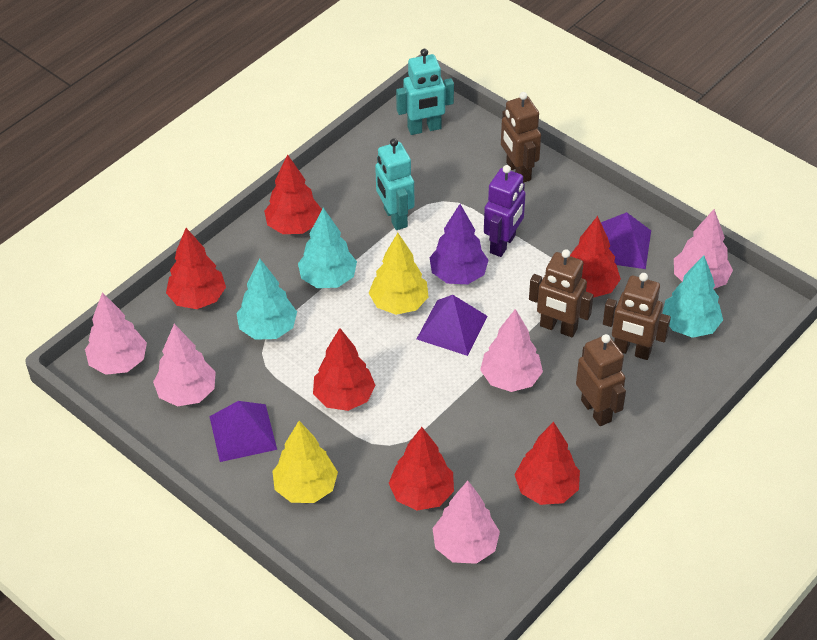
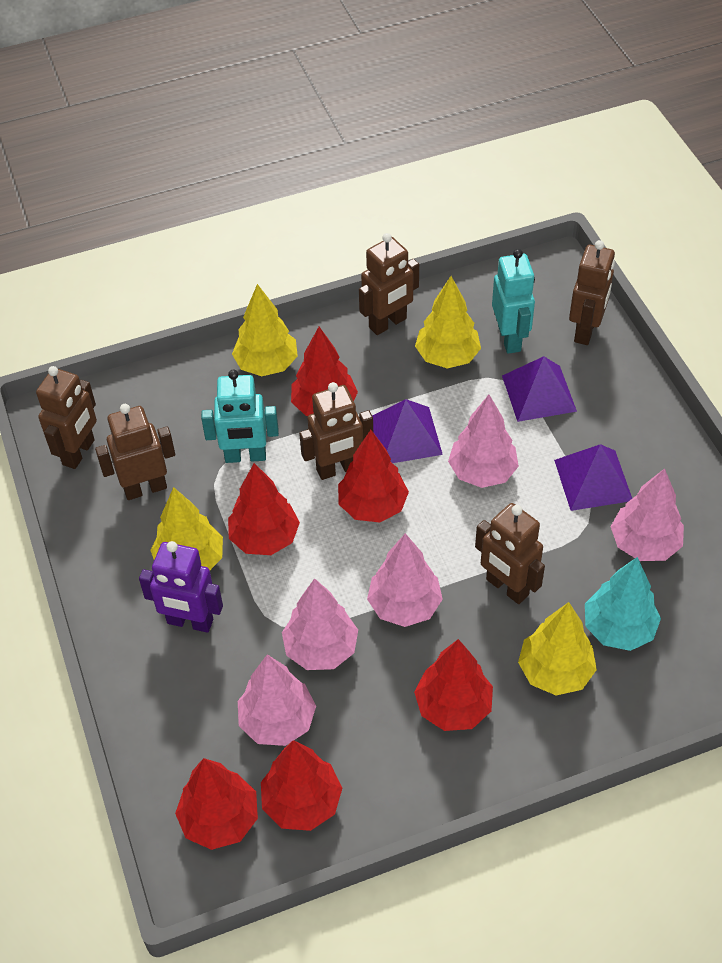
brown robot: 4 -> 6
purple tree: 1 -> 0
turquoise tree: 3 -> 1
yellow tree: 2 -> 4

